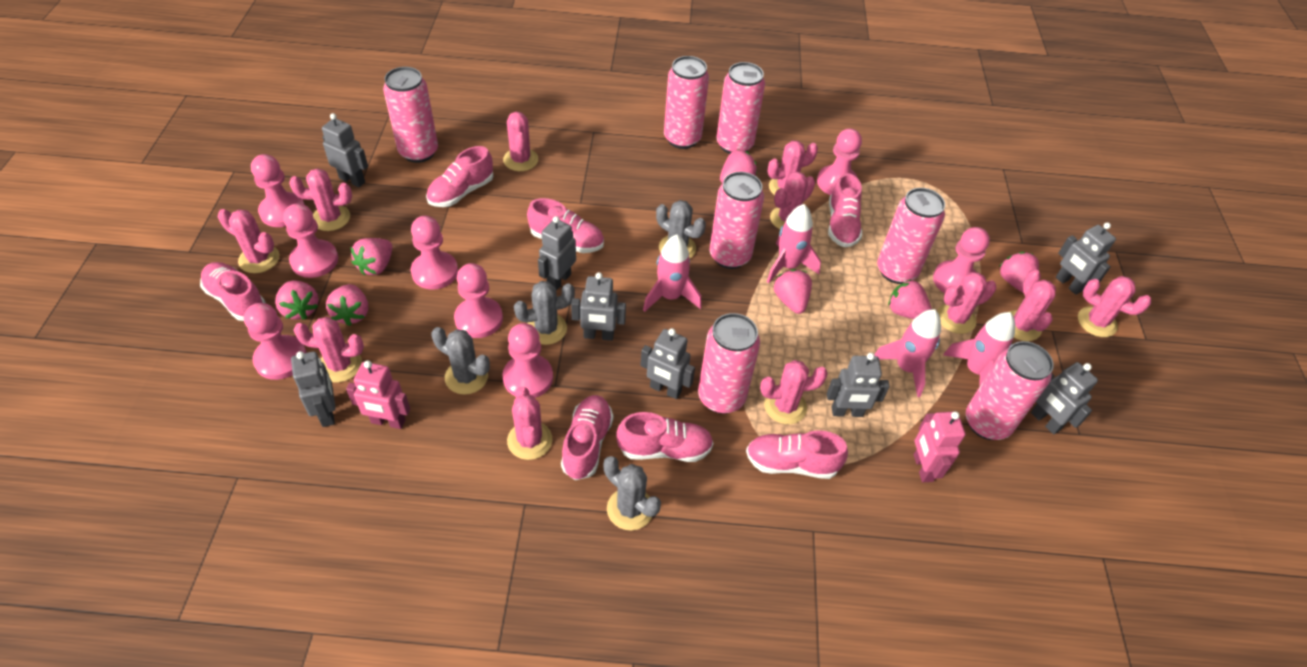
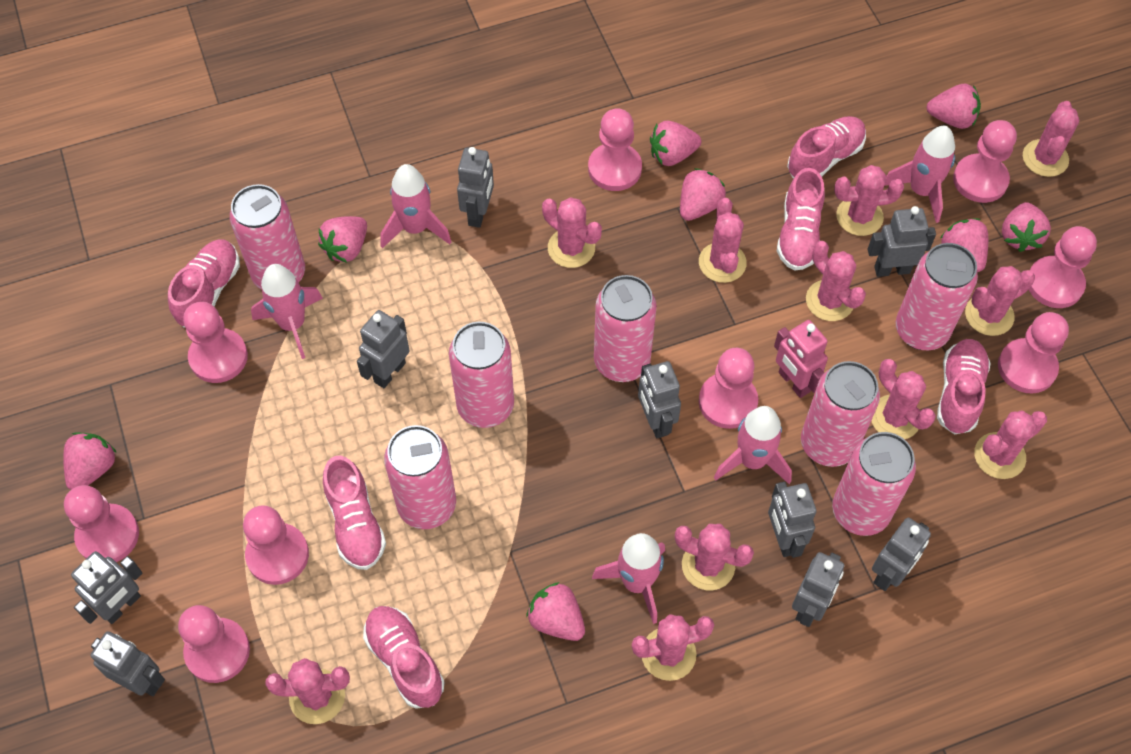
grey cactus: 4 -> 0
grey robot: 8 -> 9
pink pawn: 8 -> 9
pink robot: 2 -> 1
pink rocket: 4 -> 5
pink shoe: 7 -> 6
pink strawberry: 7 -> 8

